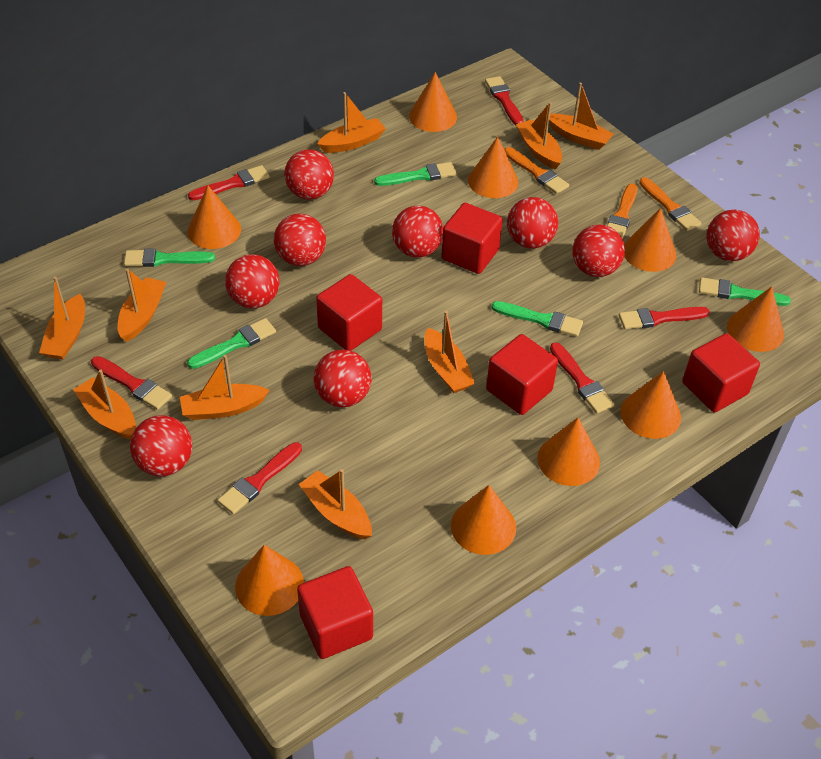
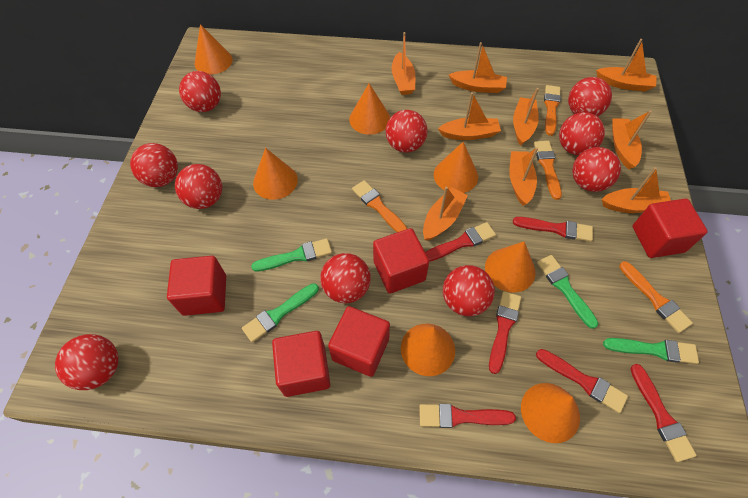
green brush: 5 -> 4
orange brush: 3 -> 4
orange cone: 9 -> 7
red ball: 9 -> 10

